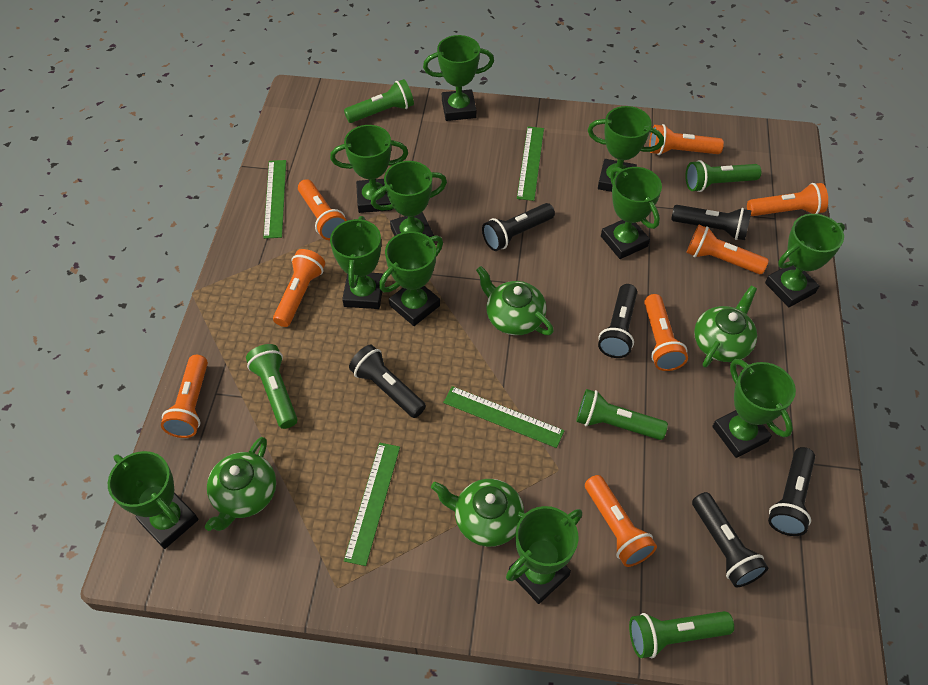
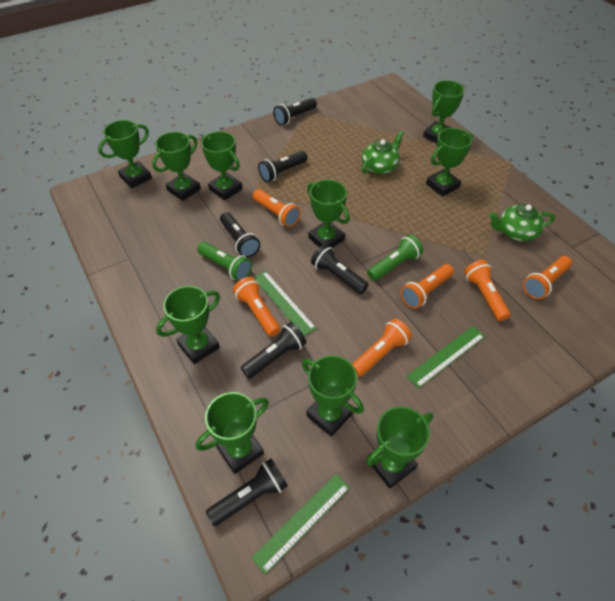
green flashlight: 5 -> 2
green ruler: 4 -> 3
green teapot: 4 -> 2
green trophy: 11 -> 10
orange flashlight: 8 -> 6

